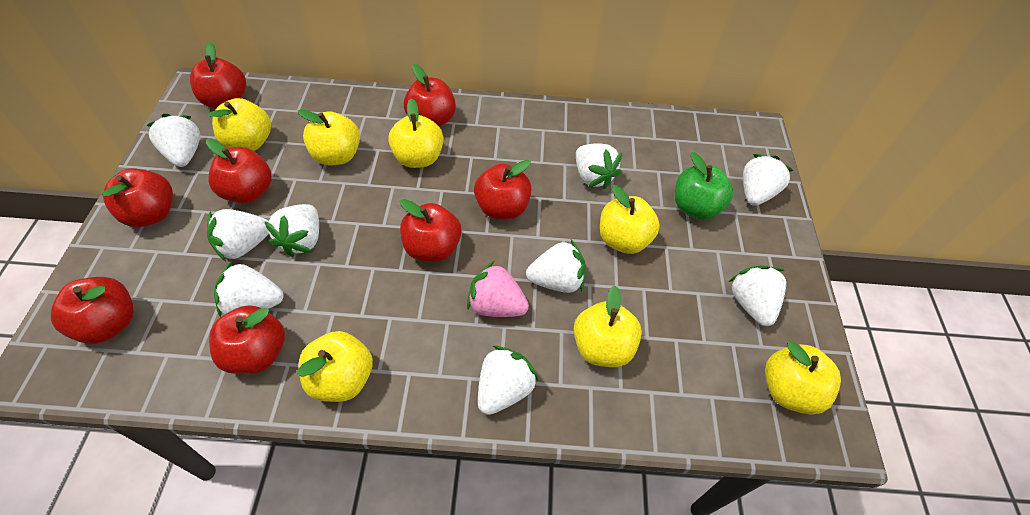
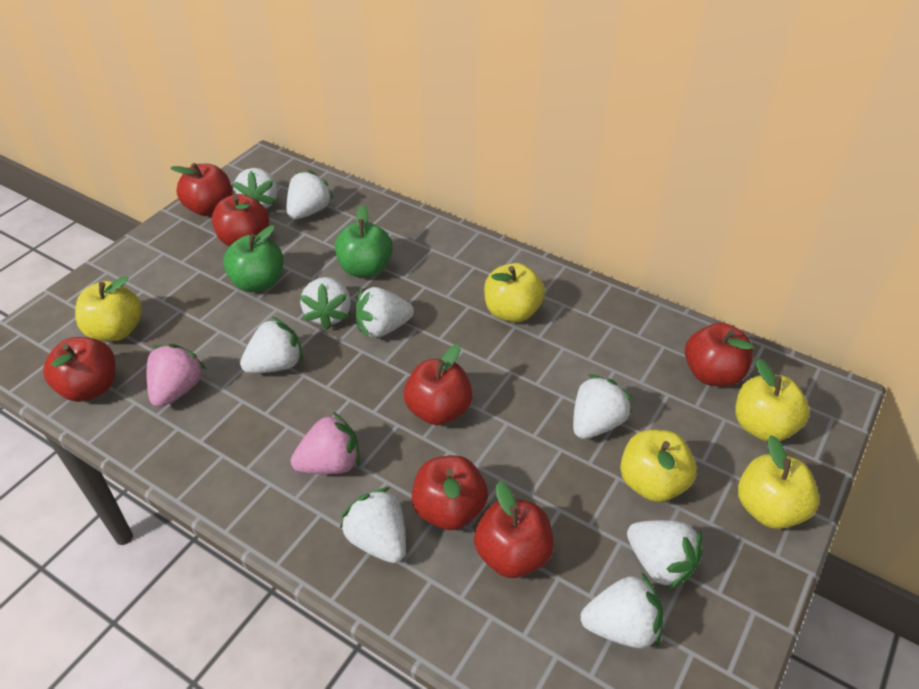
green apple: 1 -> 2
pink strawberry: 1 -> 2
red apple: 8 -> 7
yellow apple: 7 -> 5

